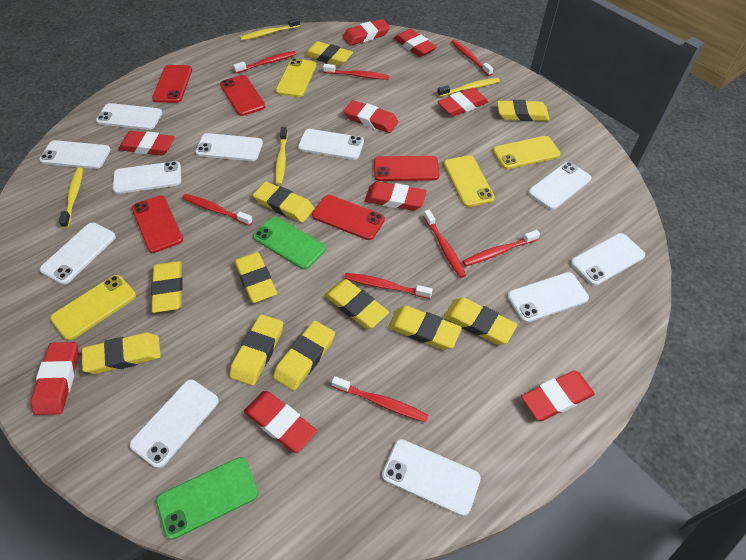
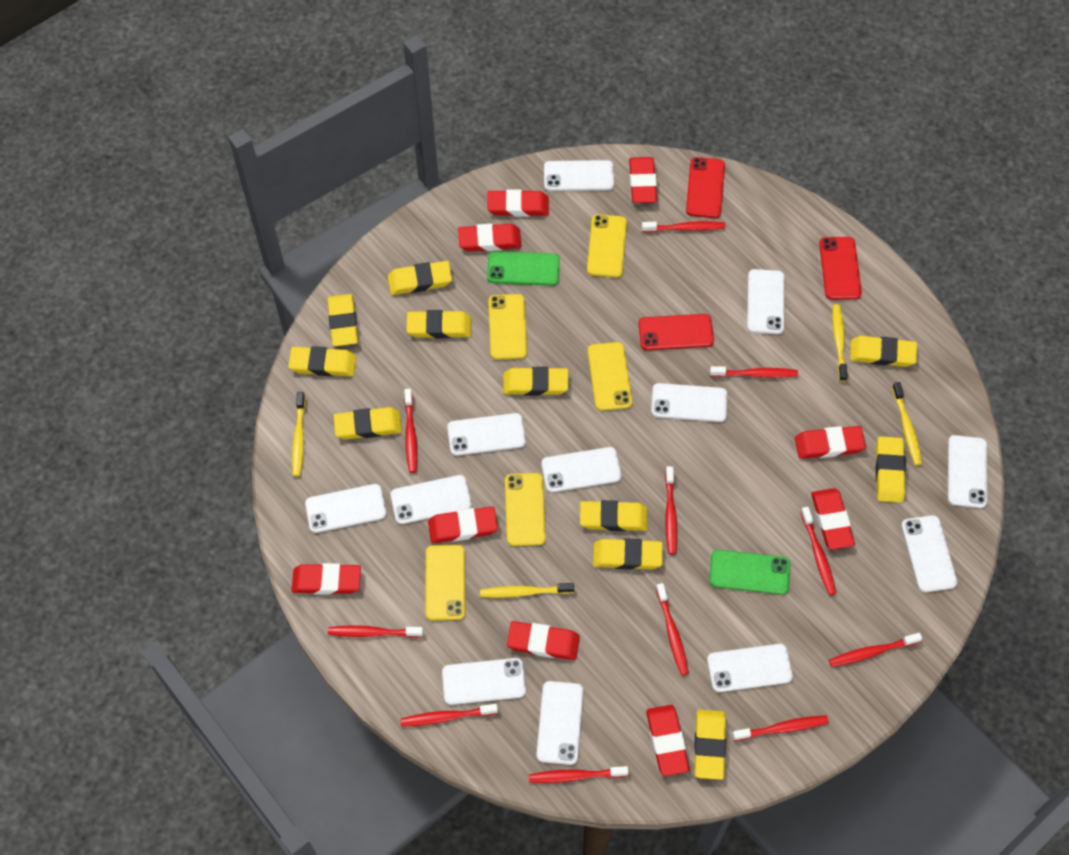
red phone: 5 -> 3
red toothbrush: 8 -> 11
white phone: 11 -> 12
yellow phone: 4 -> 5

